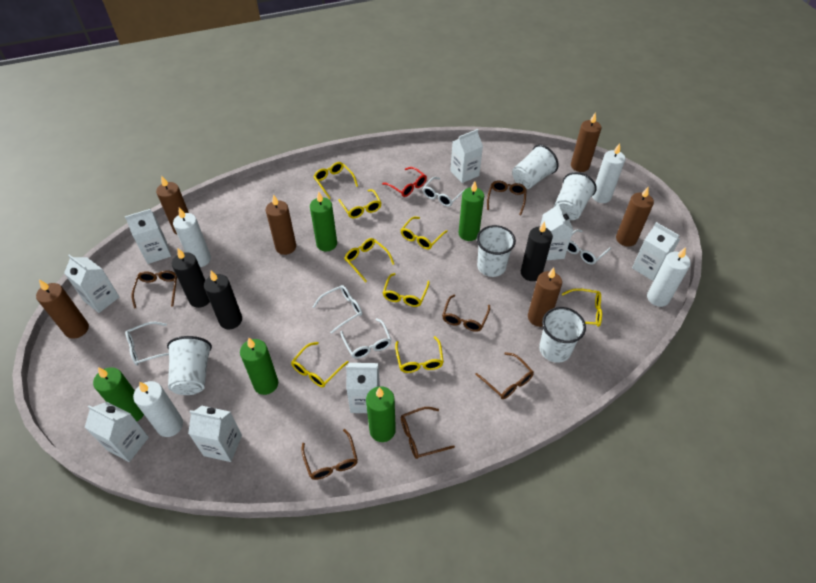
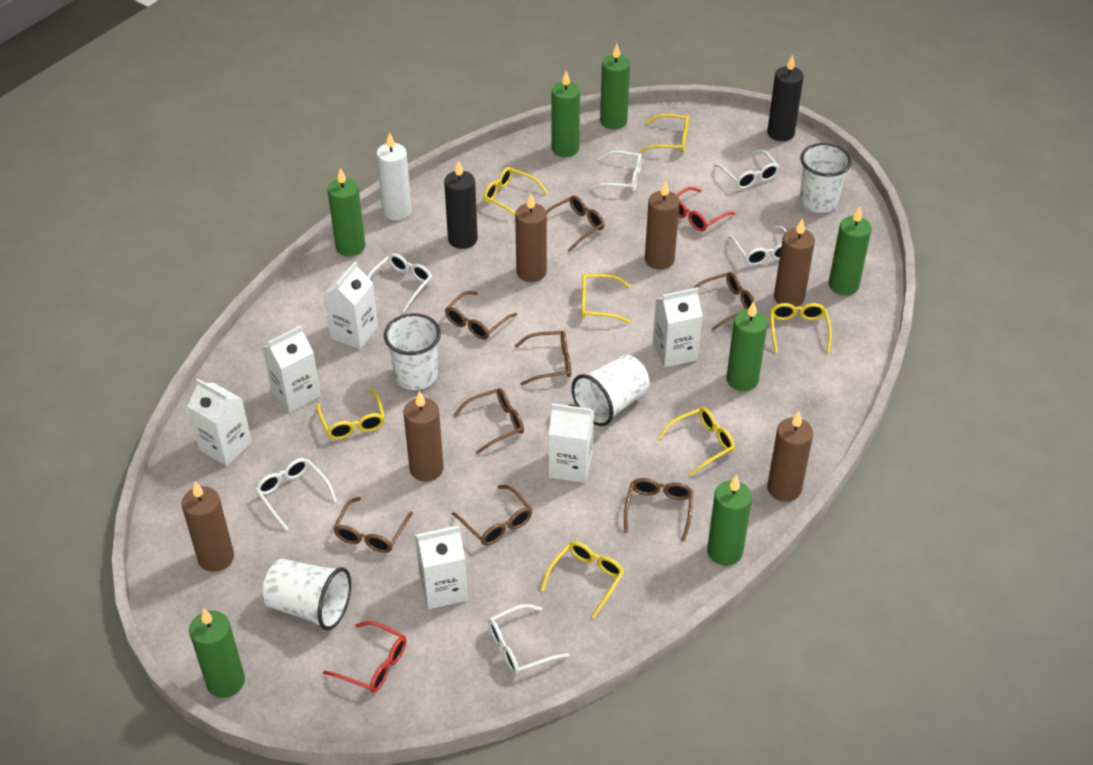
black candle: 3 -> 2
brown glasses: 6 -> 8
green candle: 5 -> 7
red glasses: 1 -> 2
white candle: 4 -> 1
white carton: 8 -> 6
white cup: 5 -> 4
white glasses: 5 -> 6
yellow glasses: 8 -> 7

